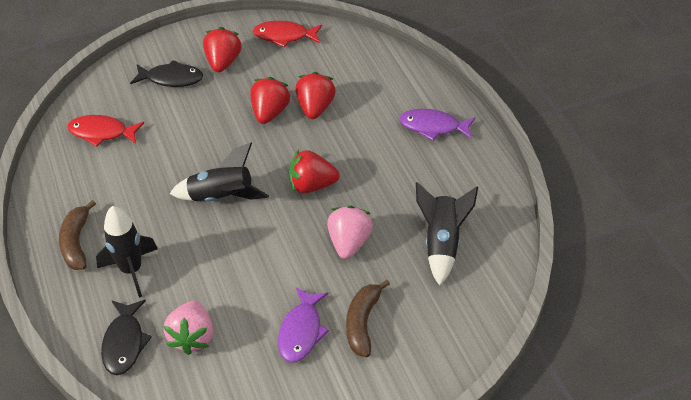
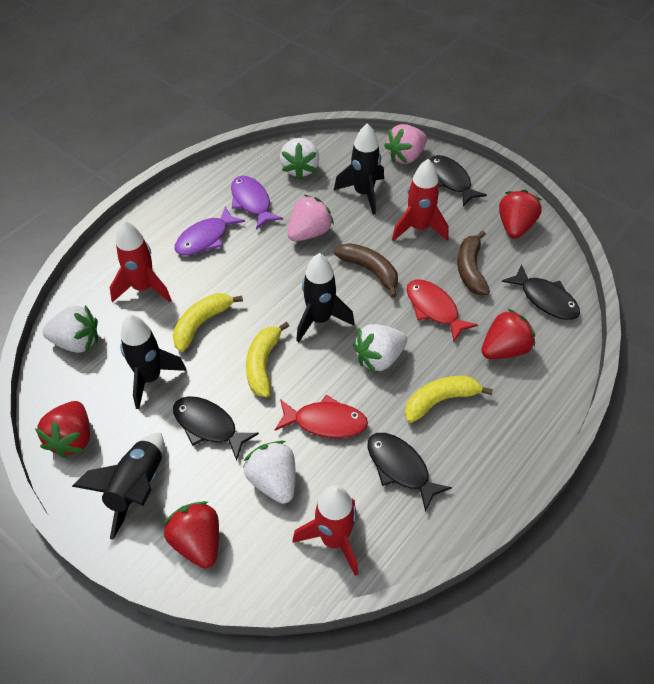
black fish: 2 -> 4
black rocket: 3 -> 4
red rocket: 0 -> 3
white strawberry: 0 -> 4
yellow banana: 0 -> 3

